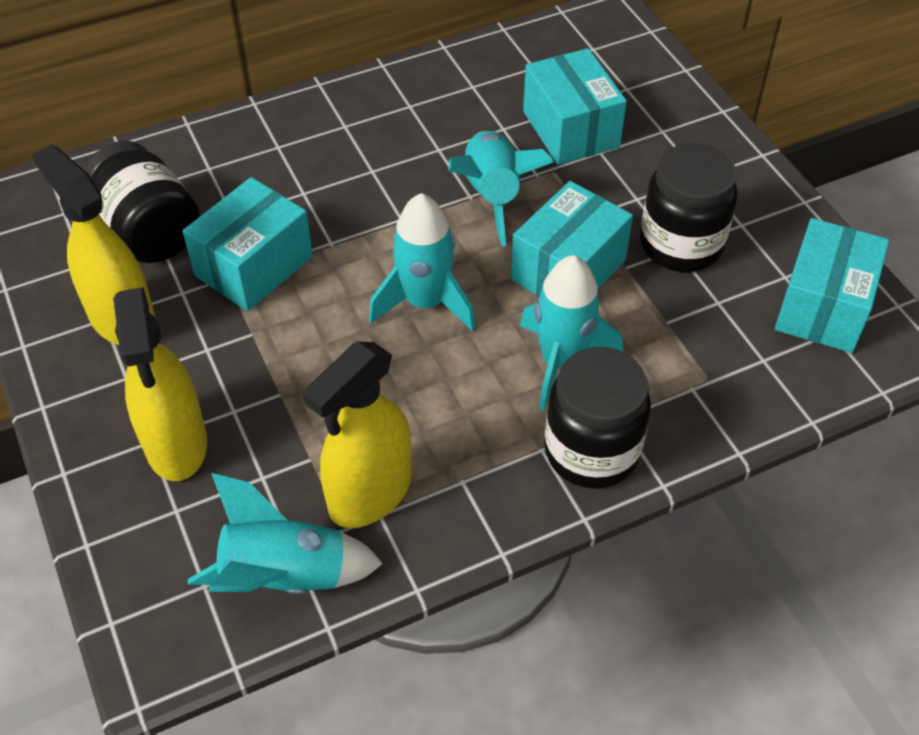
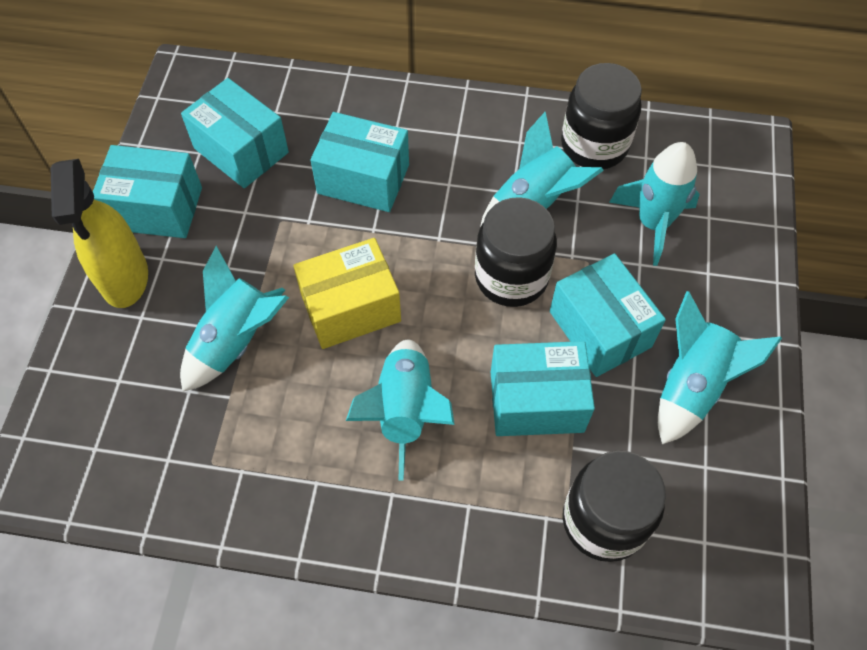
turquoise box: 4 -> 5
turquoise rocket: 4 -> 5
yellow box: 0 -> 1
yellow spray bottle: 3 -> 1

